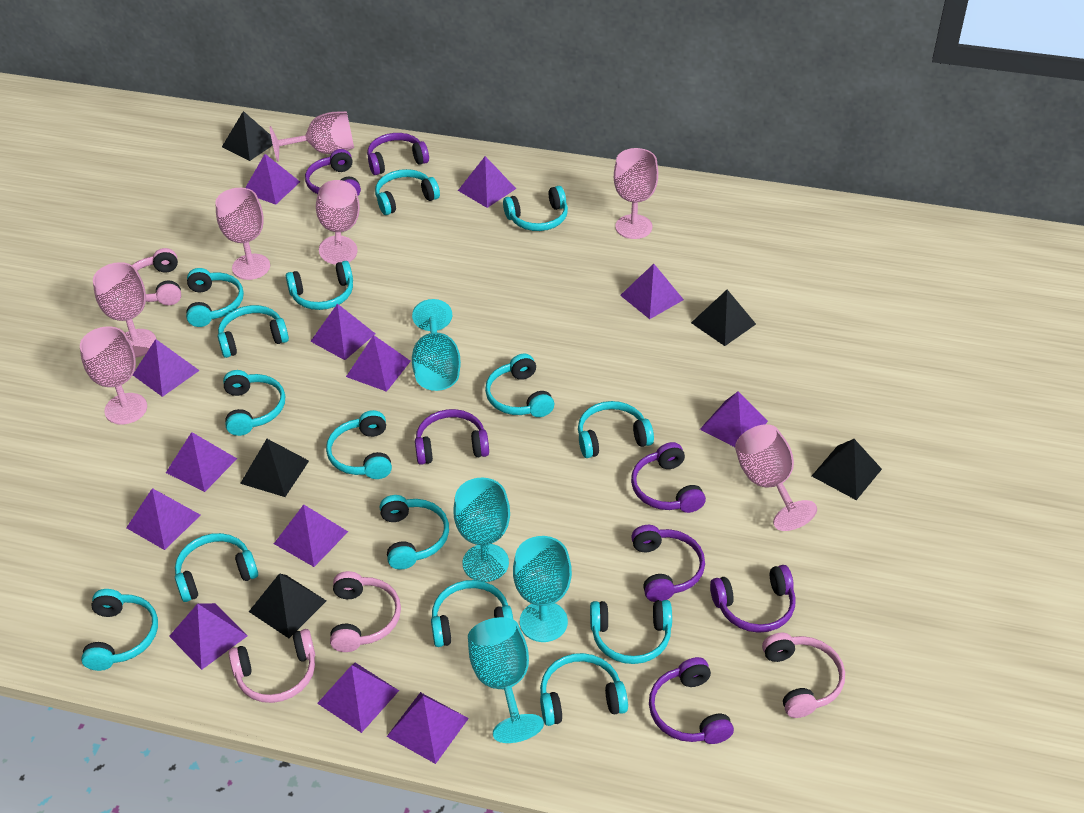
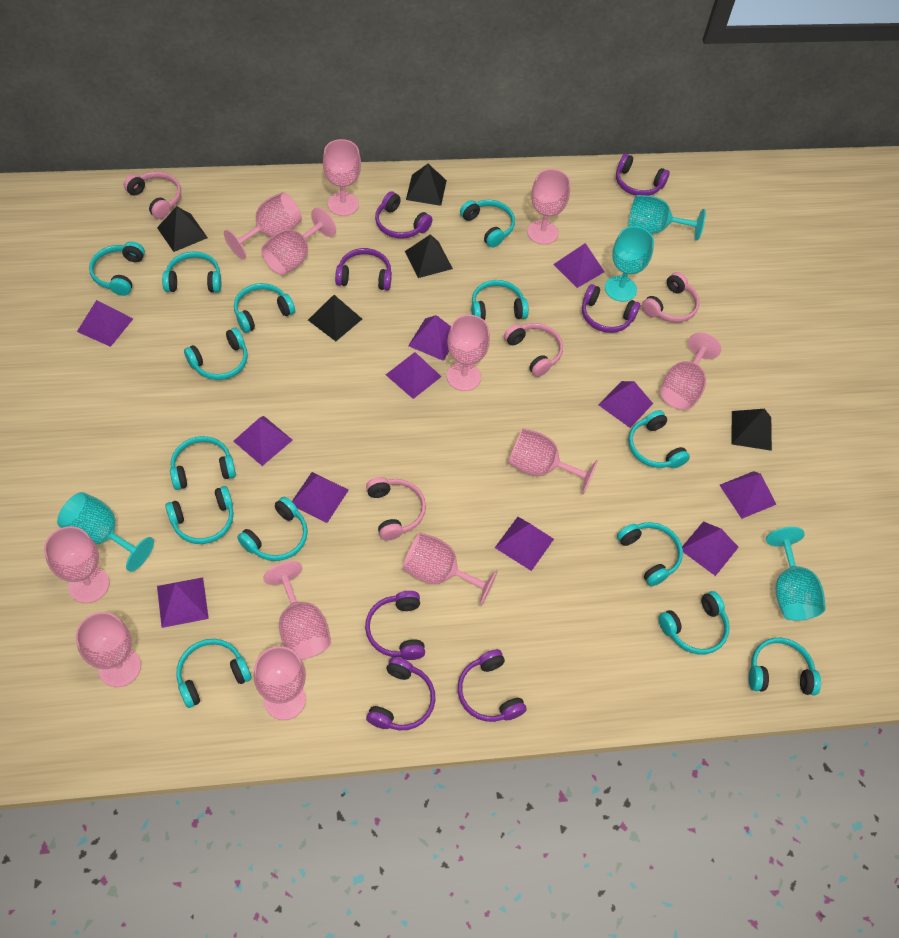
pink goblet: 7 -> 12
purple pyramid: 13 -> 11
turquoise headphones: 15 -> 14

